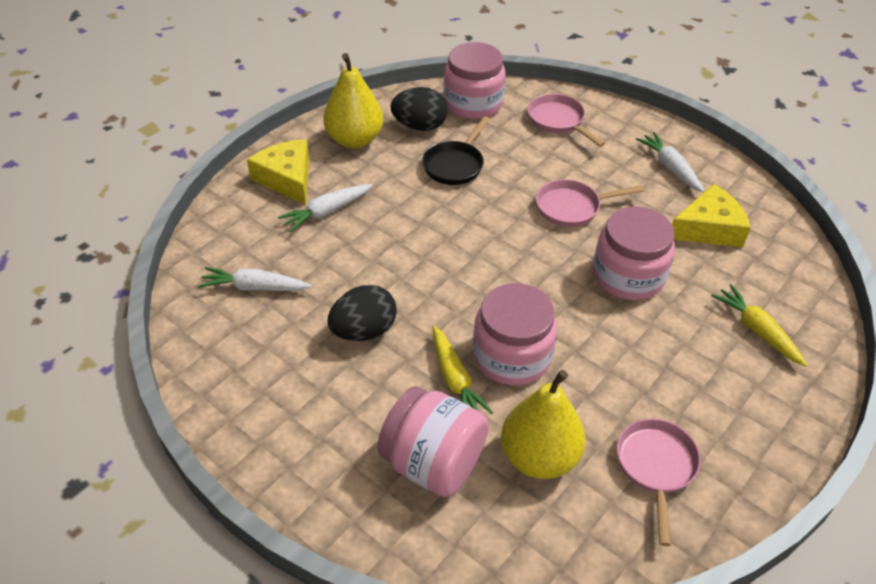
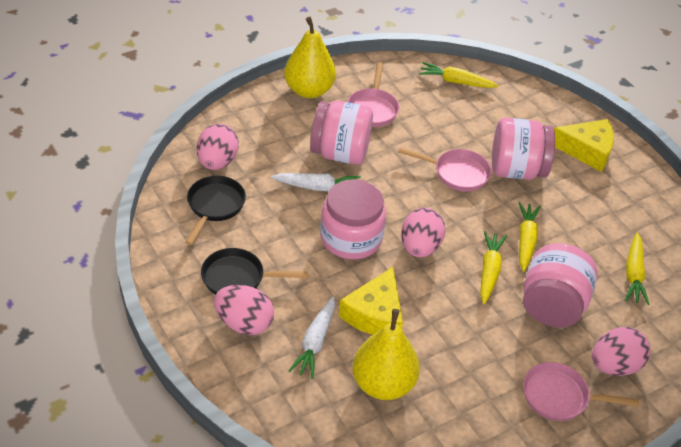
black egg: 2 -> 0
black pan: 1 -> 2
pink egg: 0 -> 4
white carrot: 3 -> 2
yellow carrot: 2 -> 4

